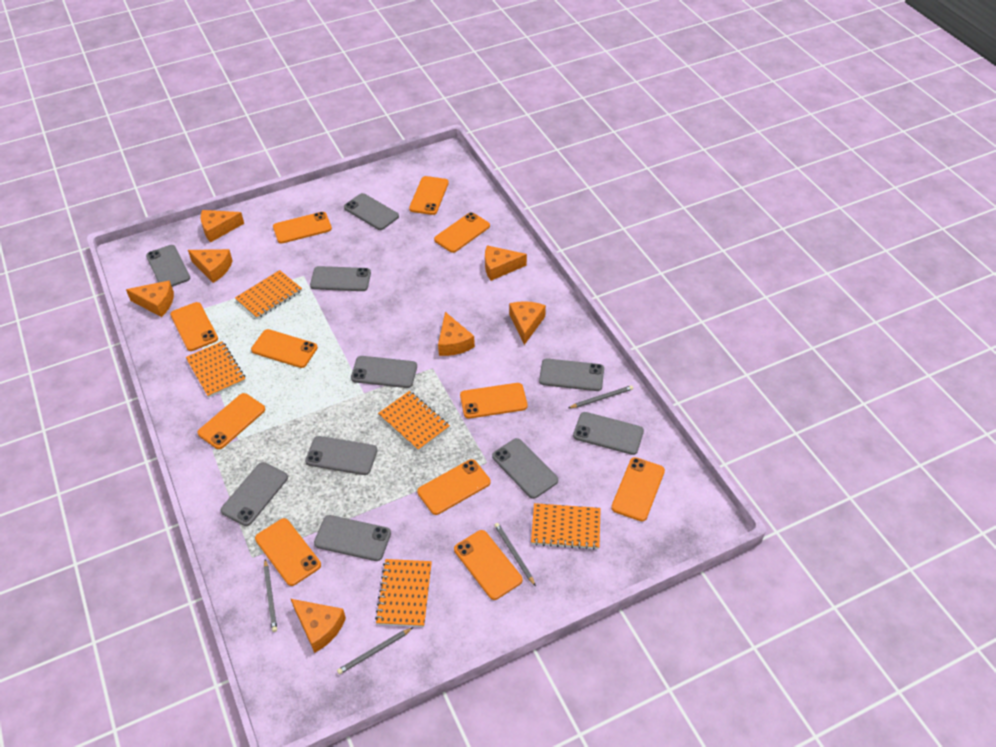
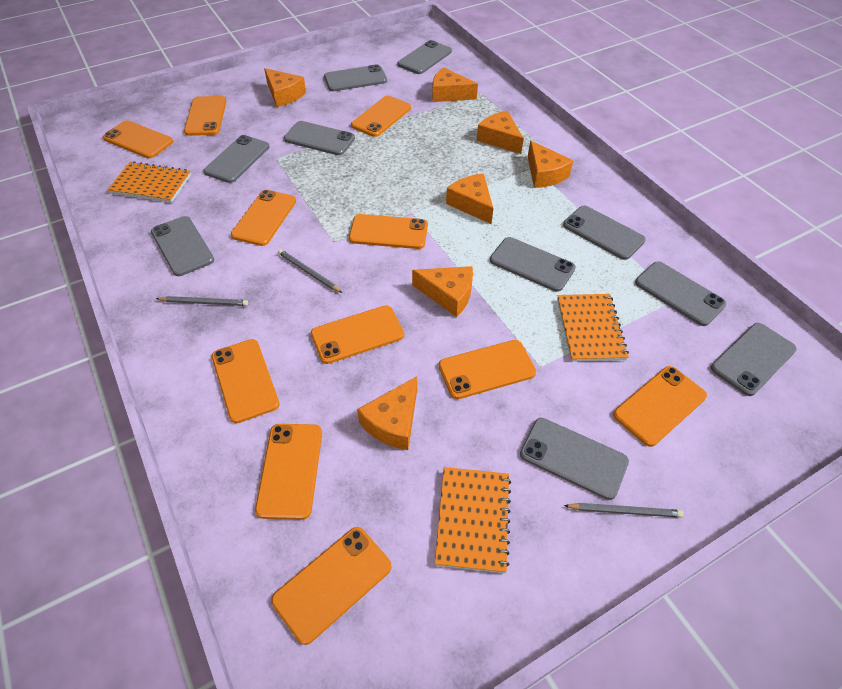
grey pencil: 4 -> 3
orange notebook: 5 -> 3

